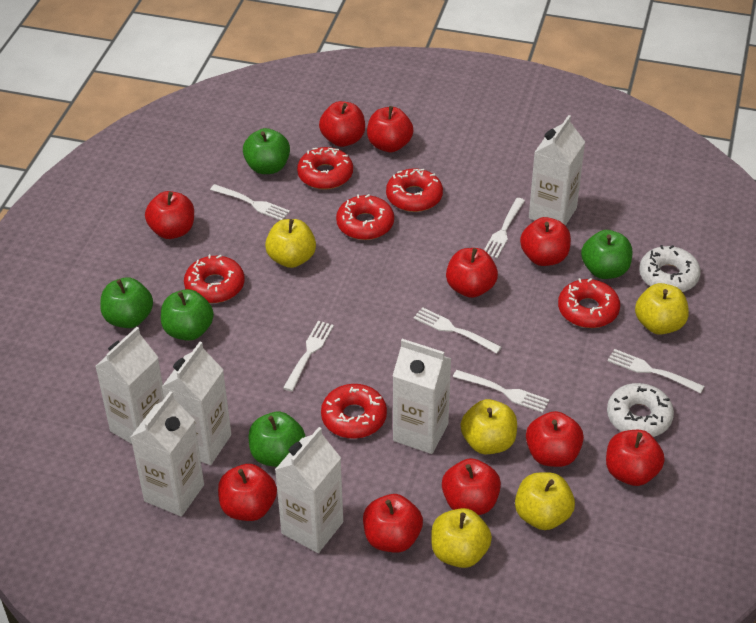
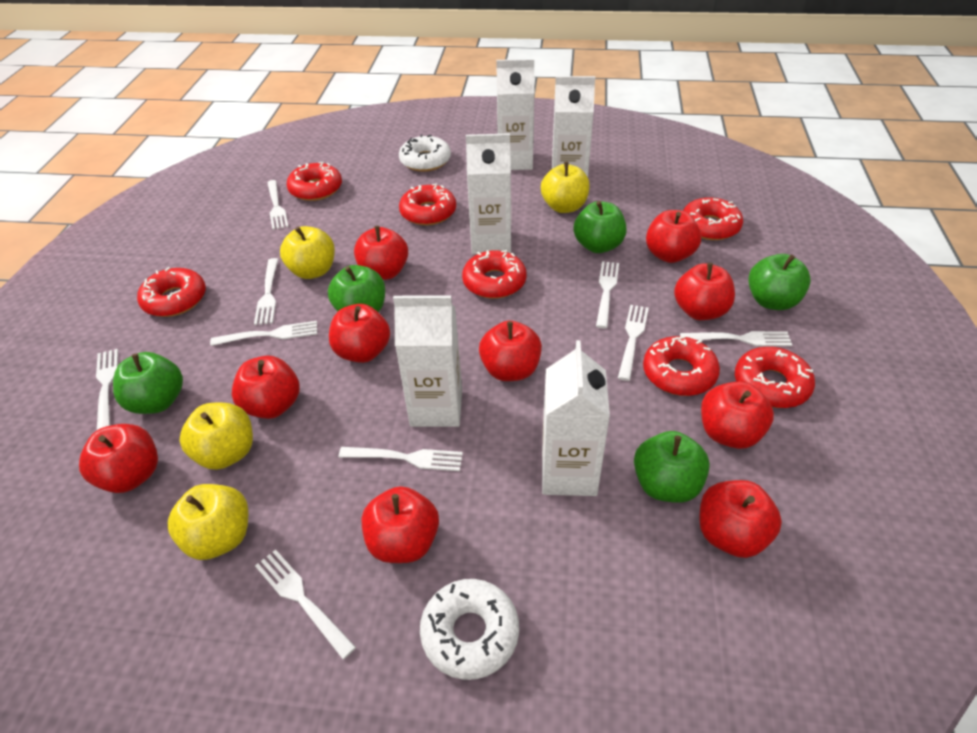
red donut: 6 -> 7
white carton: 6 -> 5
white fork: 6 -> 9
yellow apple: 5 -> 4

